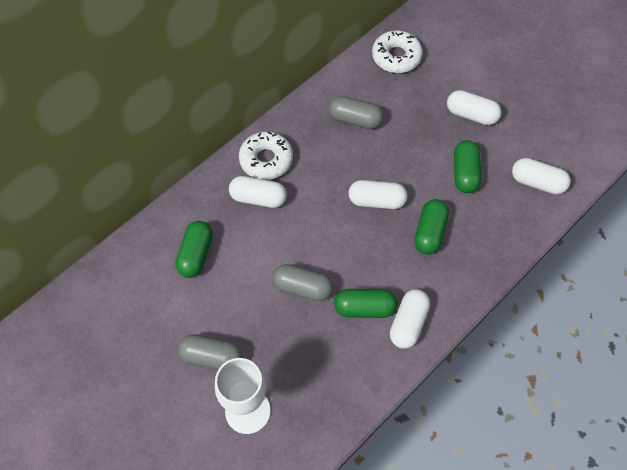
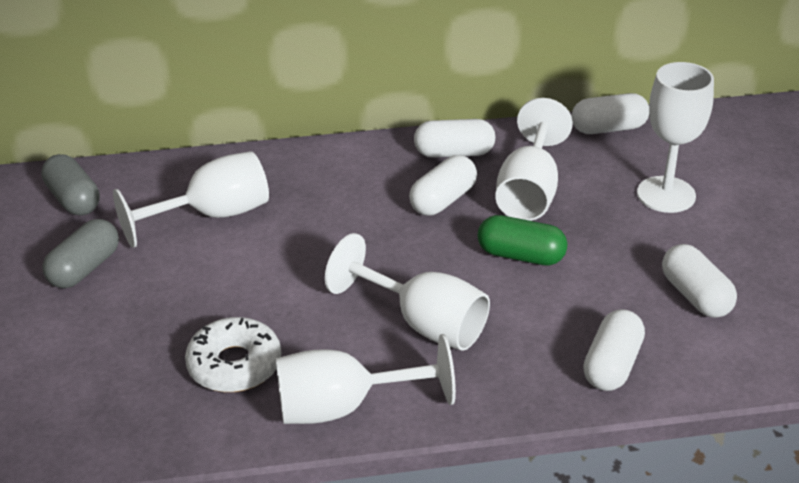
green capsule: 4 -> 1
grey capsule: 3 -> 2
white donut: 2 -> 1
white goblet: 1 -> 5

